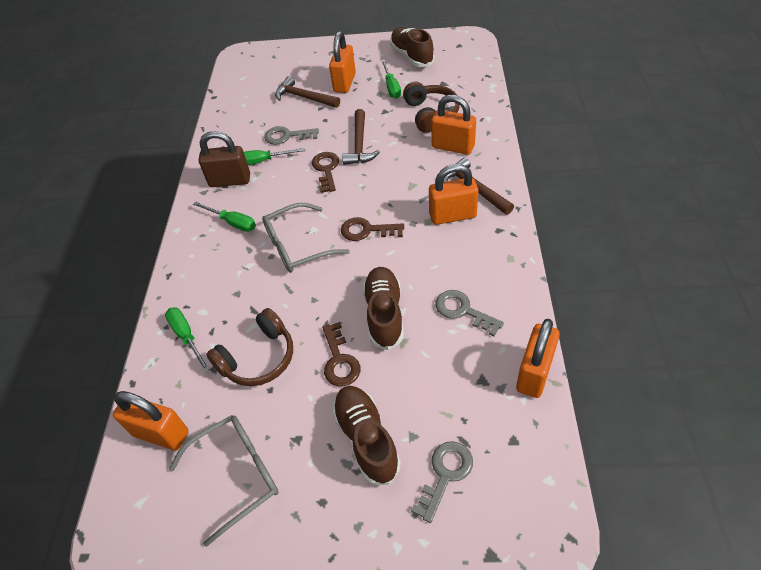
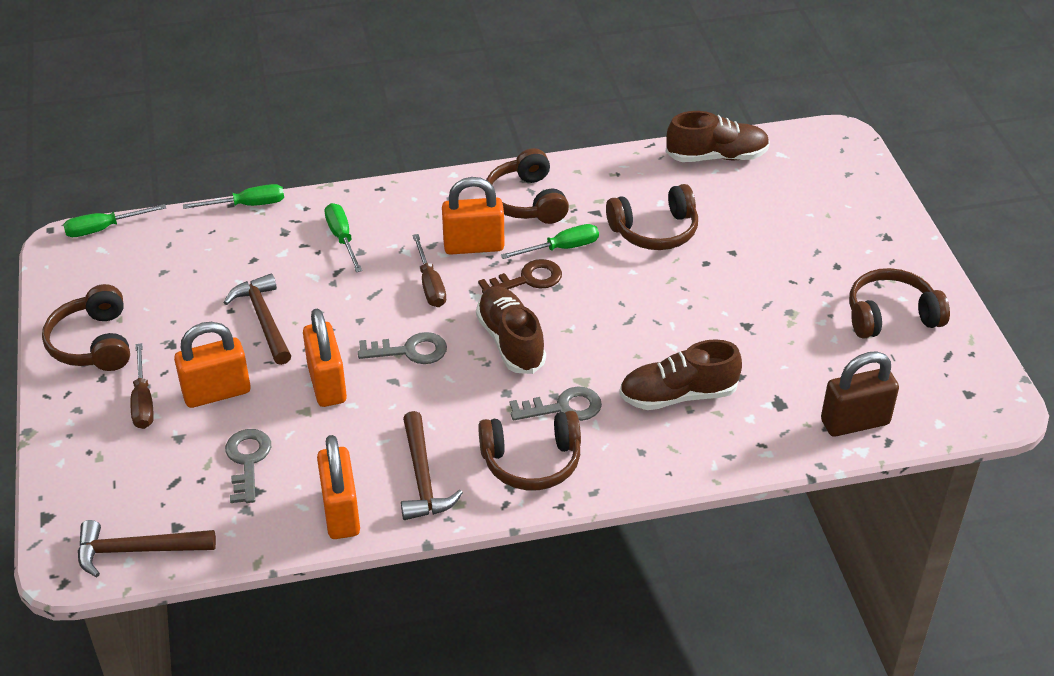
brown headphones: 2 -> 5
brown key: 3 -> 1
brown screwdriver: 0 -> 2
grey glasses: 2 -> 0
orange padlock: 5 -> 4

